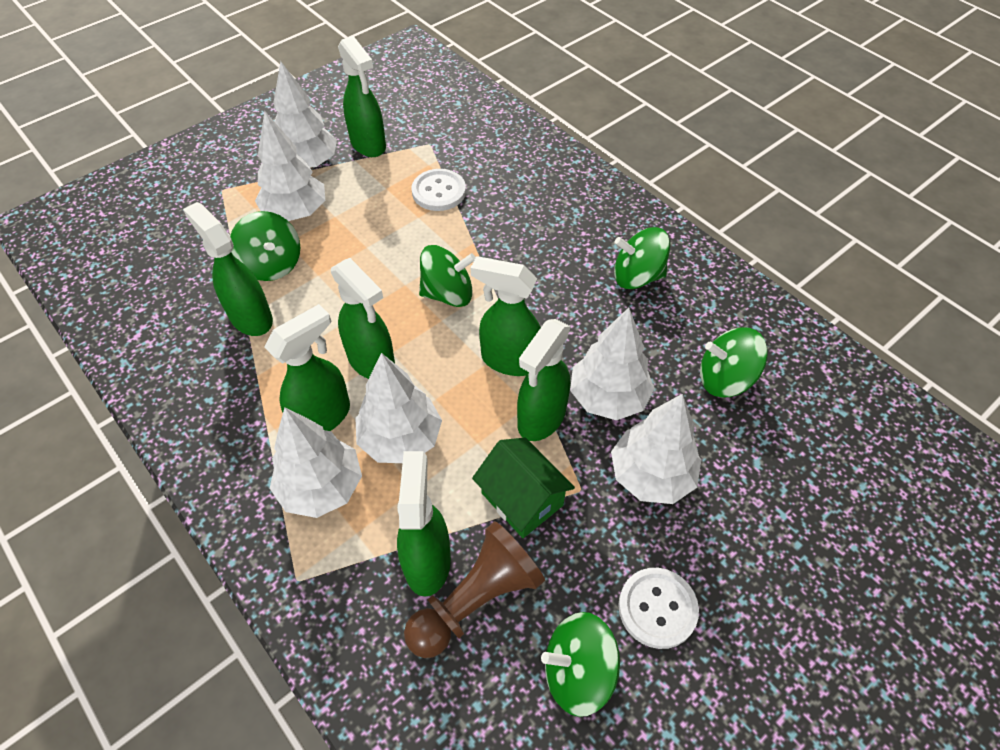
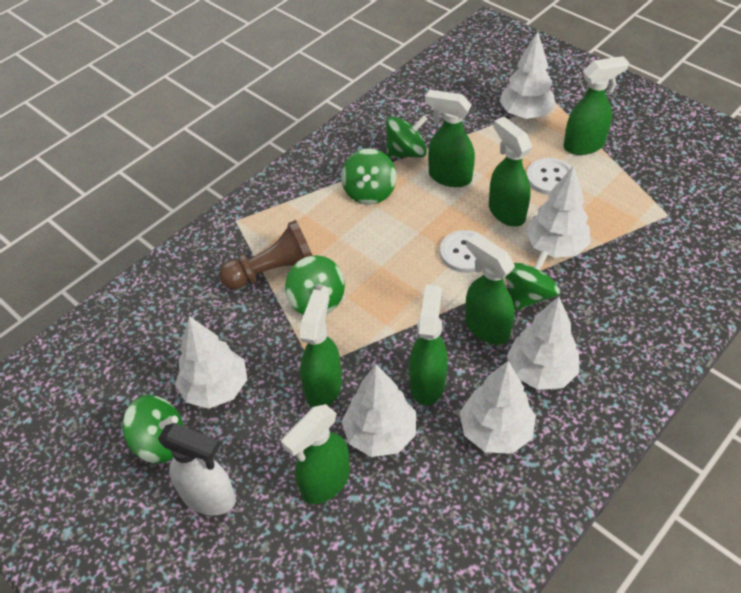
green house: 1 -> 0
white spray bottle: 0 -> 1

